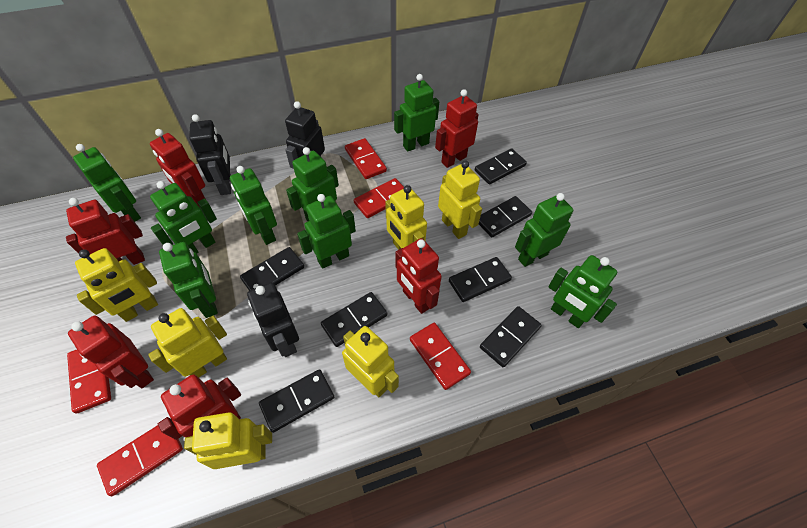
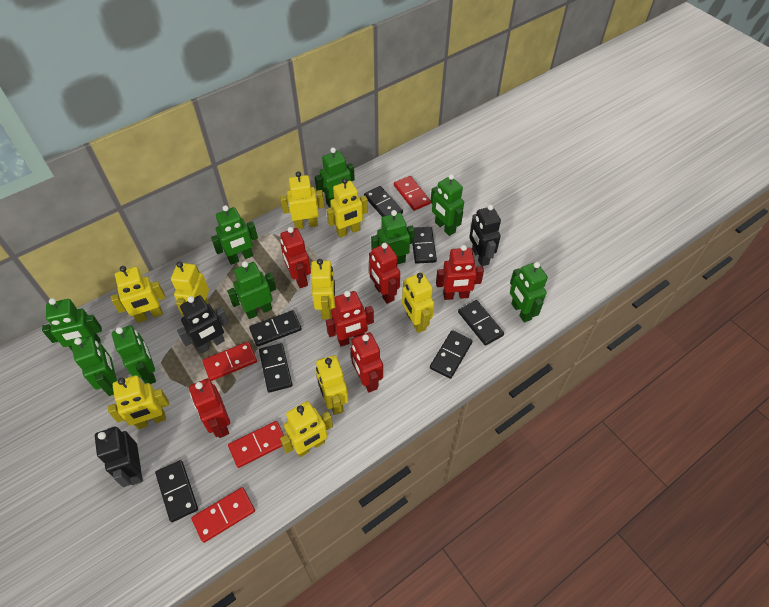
red domino: 5 -> 4
yellow robot: 6 -> 9

